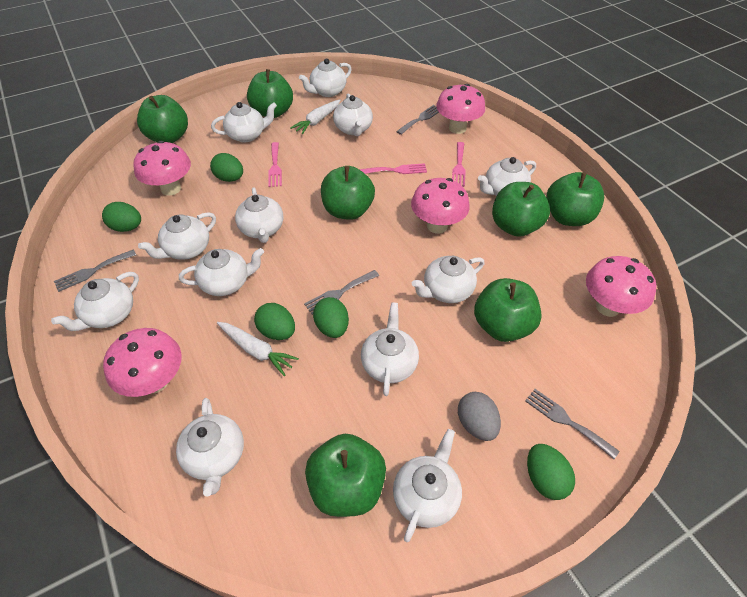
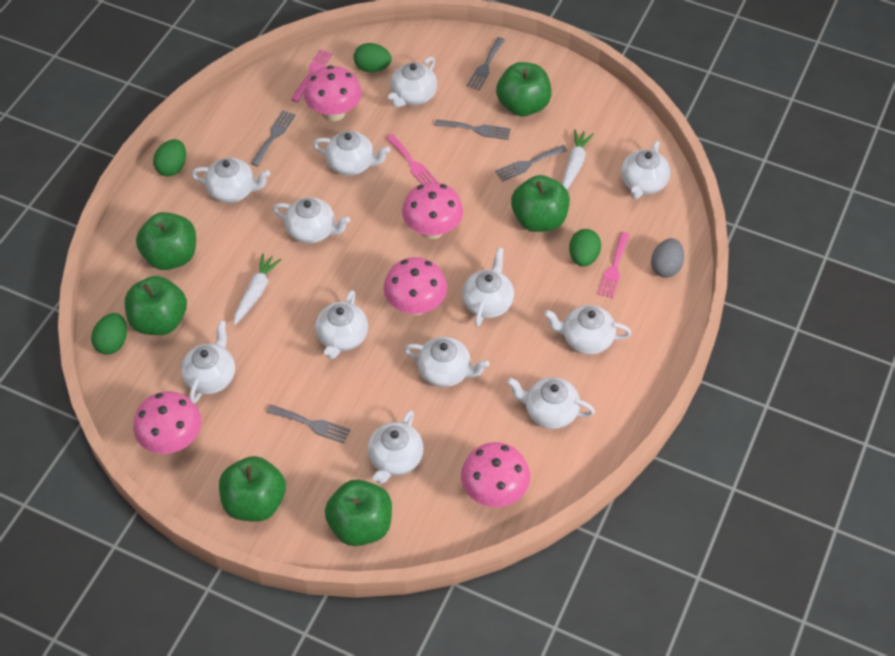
green apple: 7 -> 6
green egg: 5 -> 4
grey fork: 4 -> 5

